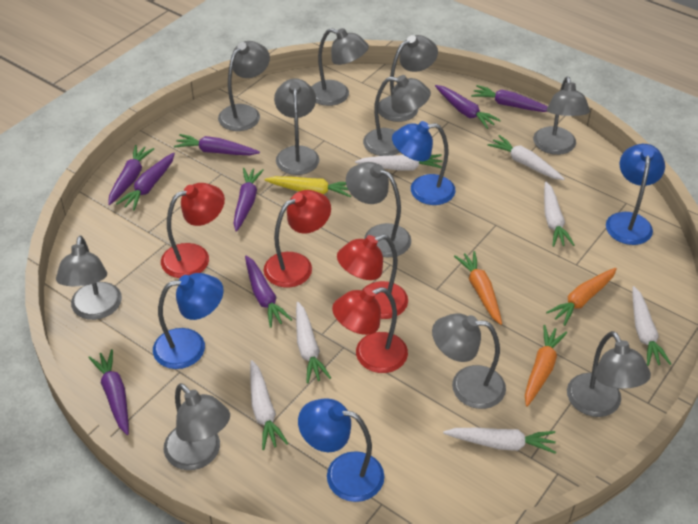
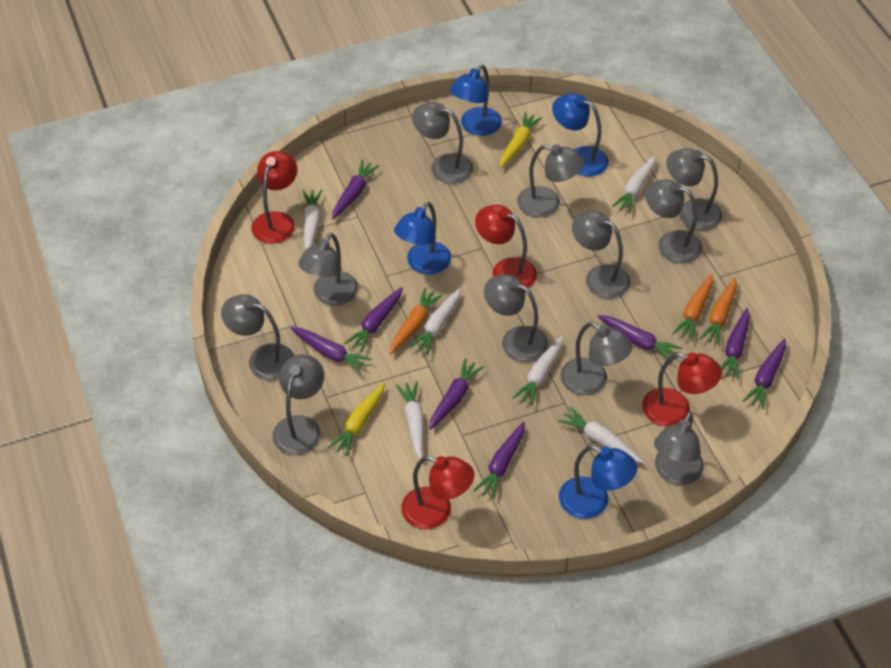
white carrot: 7 -> 6
yellow carrot: 1 -> 2

